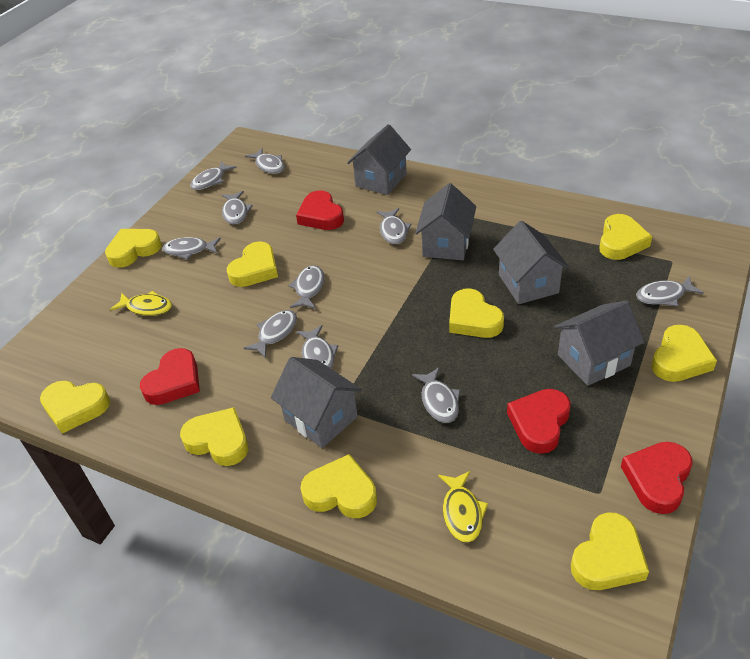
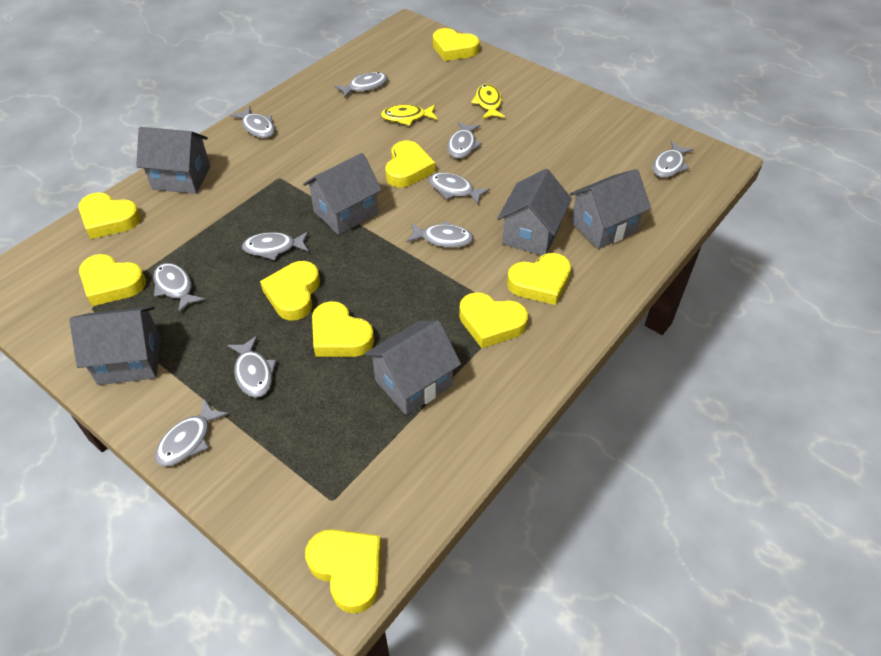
grey house: 5 -> 6
red heart: 4 -> 0

